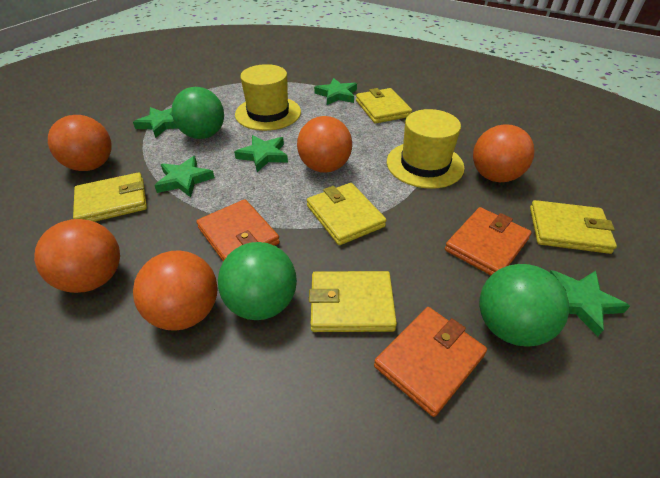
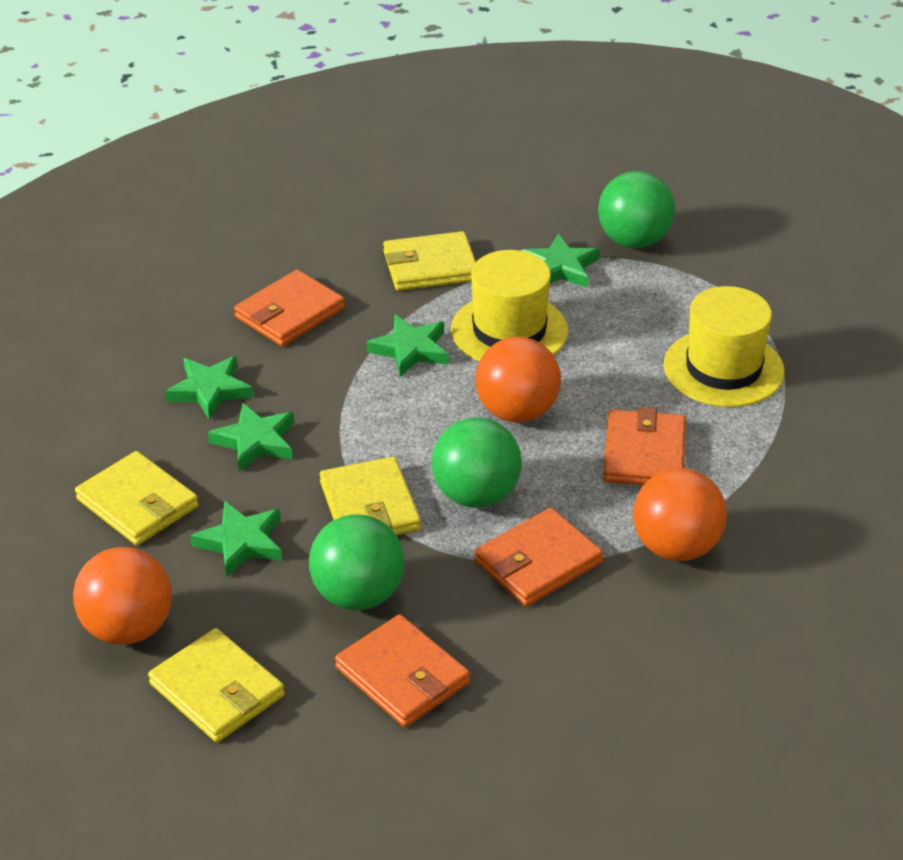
orange ball: 5 -> 3
orange wallet: 3 -> 4
yellow wallet: 5 -> 4

